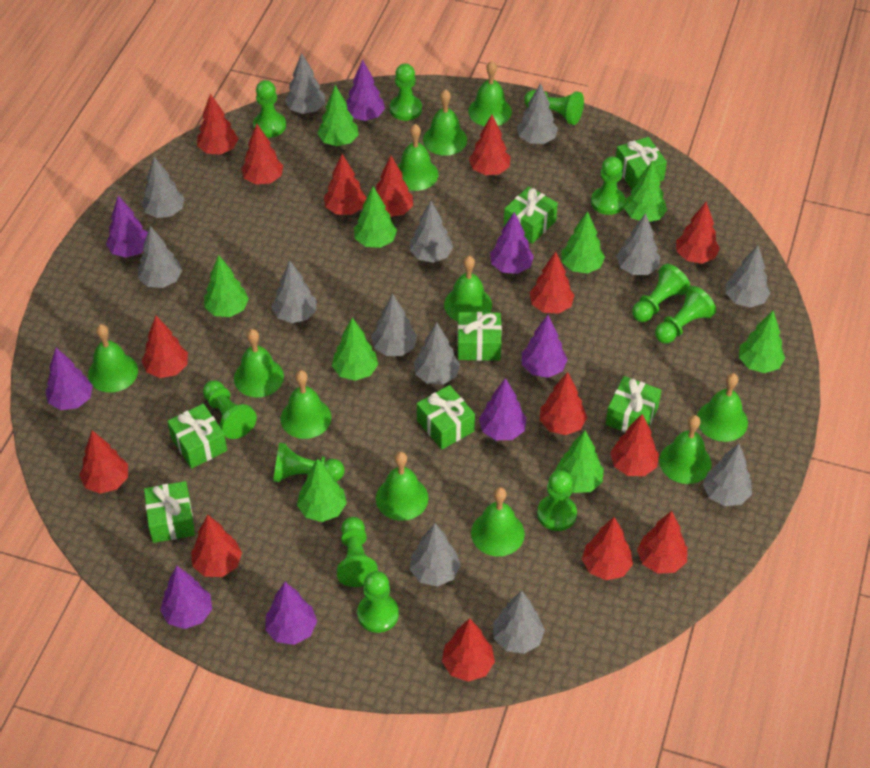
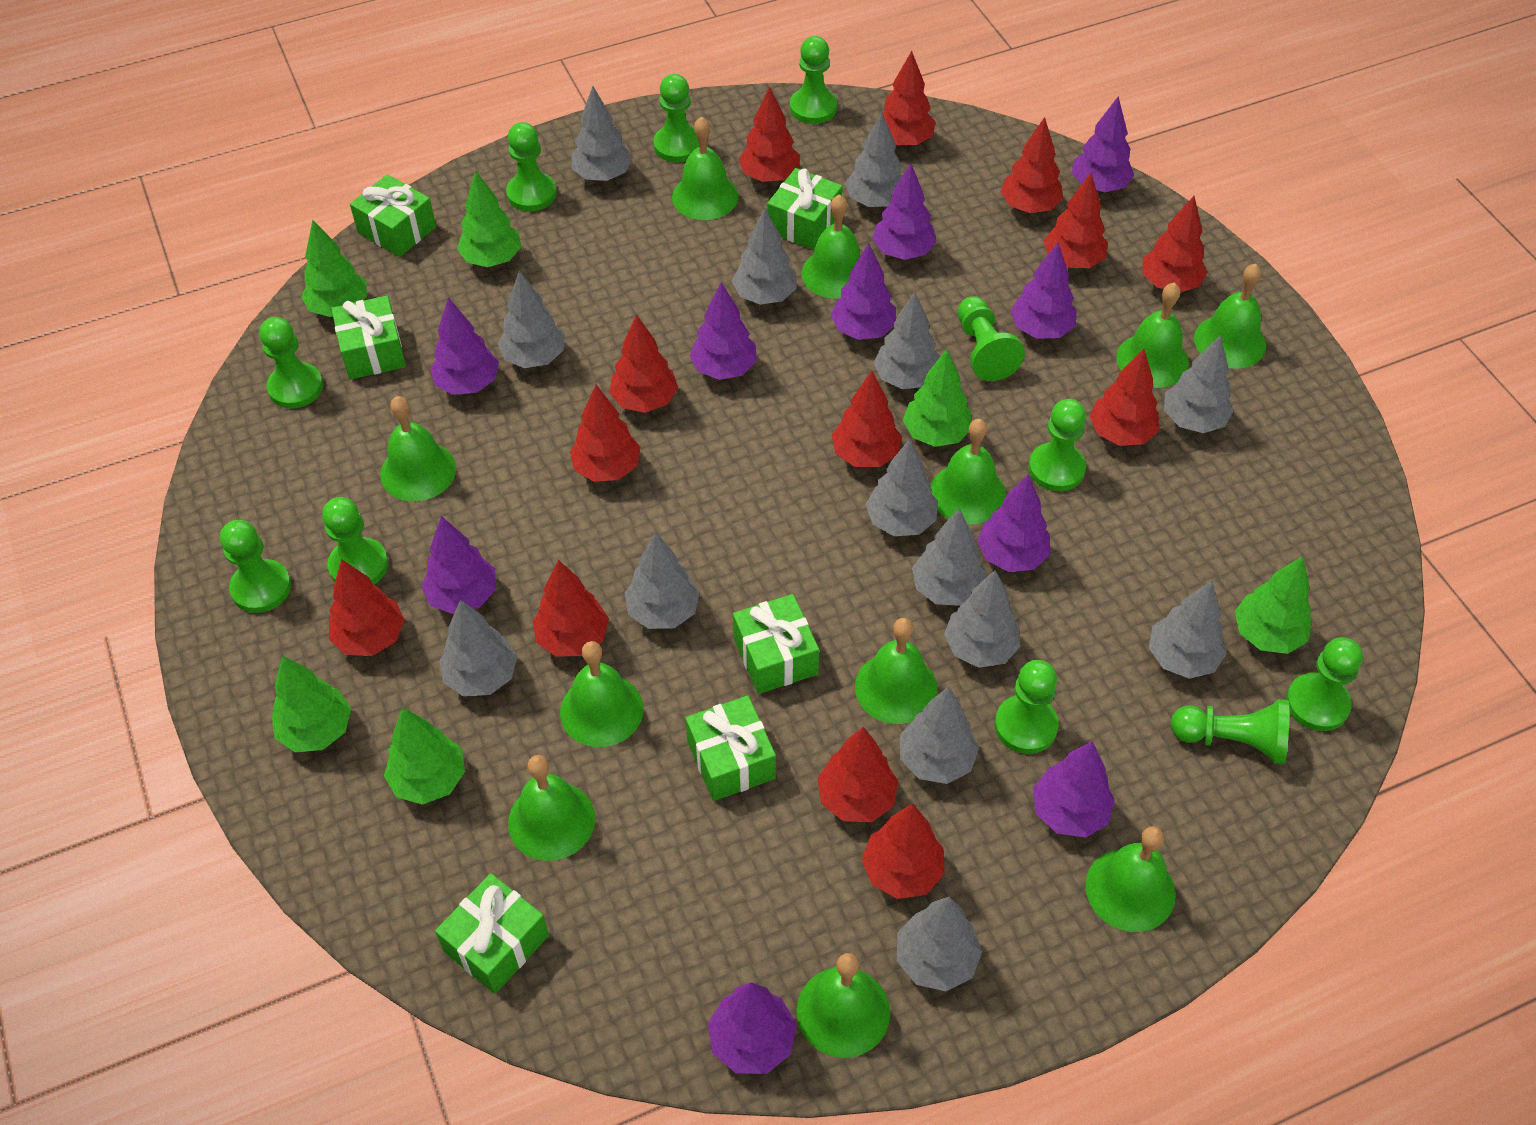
green gift: 7 -> 6
green tree: 9 -> 6
grey tree: 13 -> 14
purple tree: 8 -> 10
red tree: 15 -> 13

